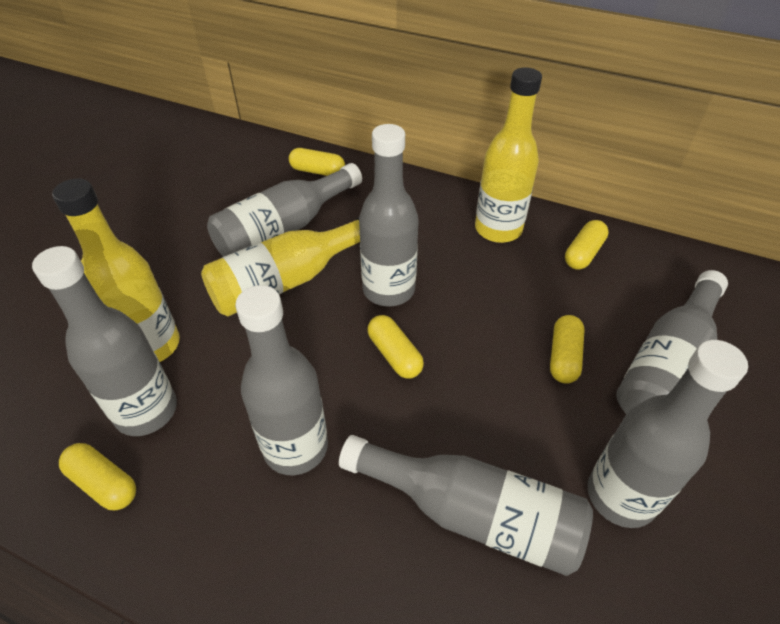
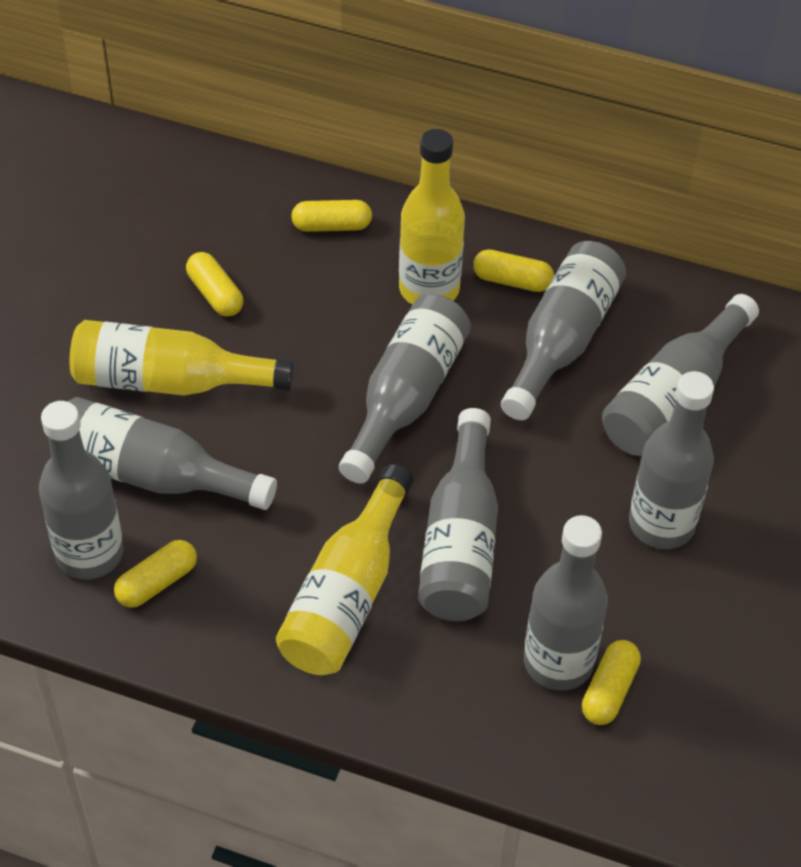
grey bottle: 7 -> 8

